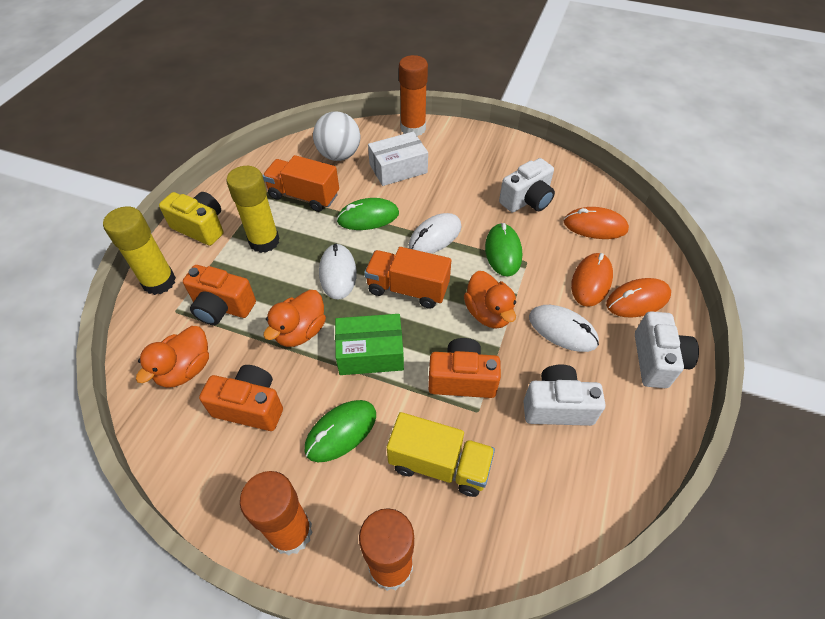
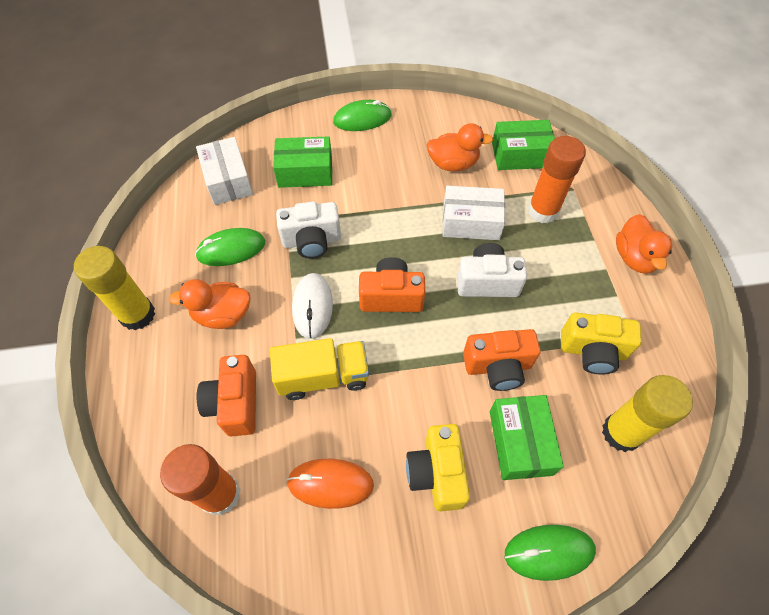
green box: 1 -> 3
orange glue stick: 3 -> 2
orange mouse: 3 -> 1
orange truck: 2 -> 0
white ball: 1 -> 0
white box: 1 -> 2
white camera: 3 -> 2
white mouse: 3 -> 1
yellow camera: 1 -> 2

